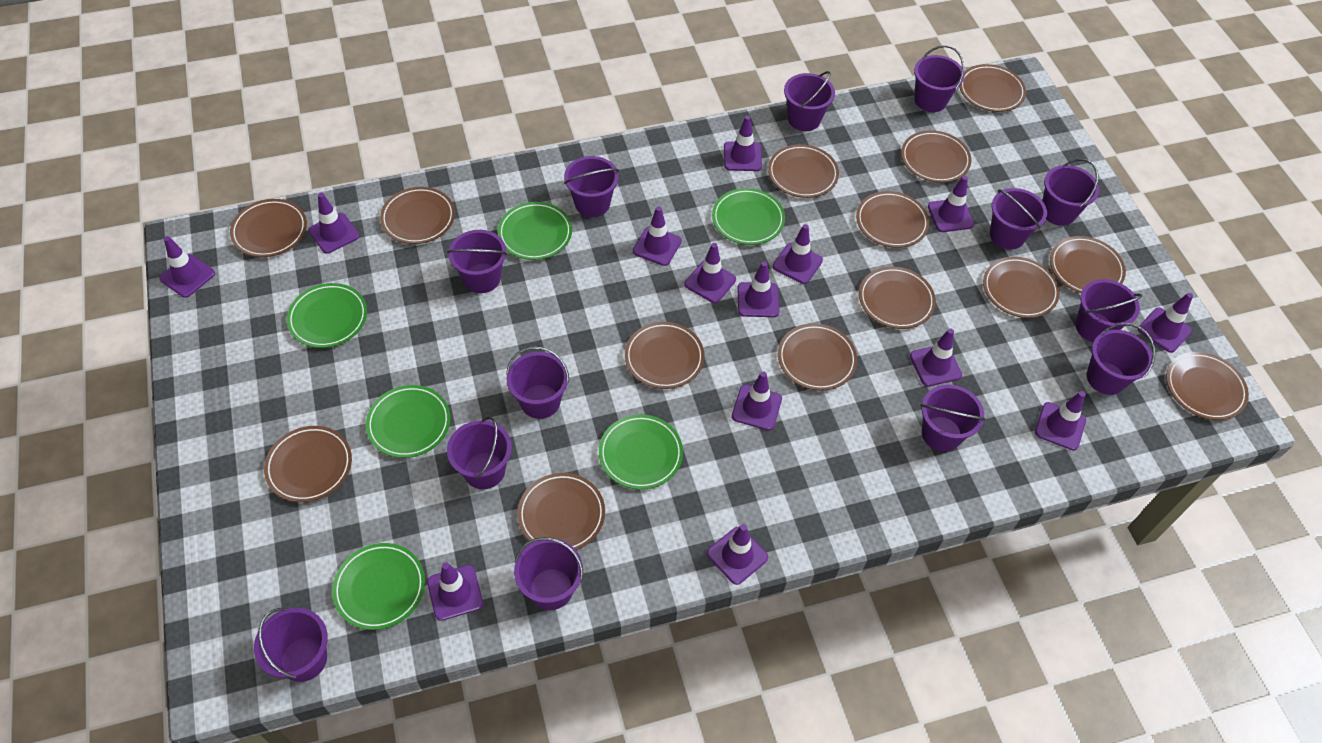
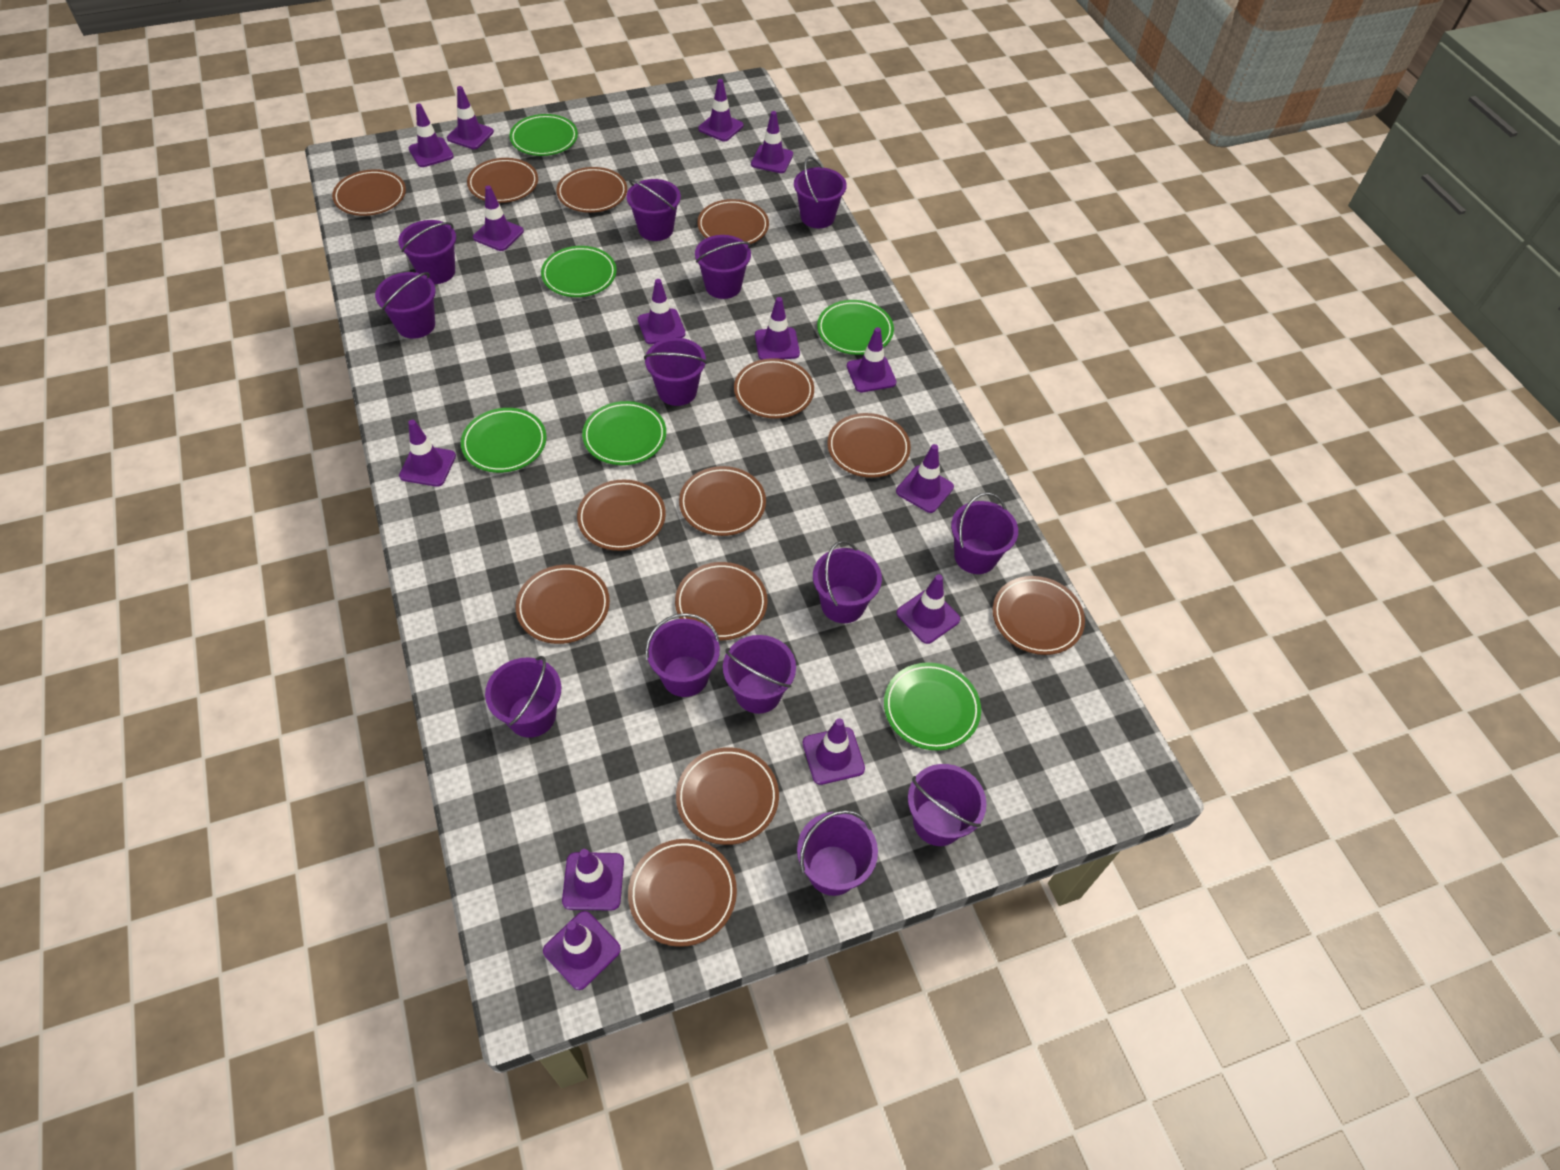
brown plate: 14 -> 13

